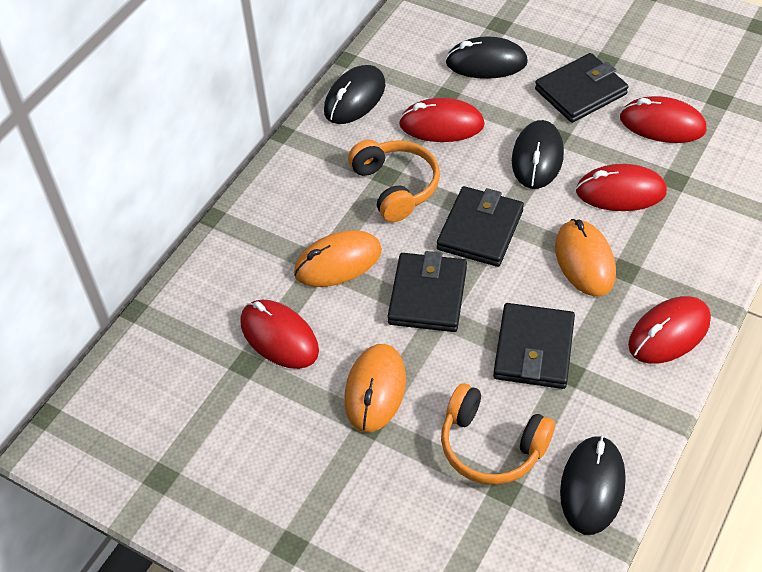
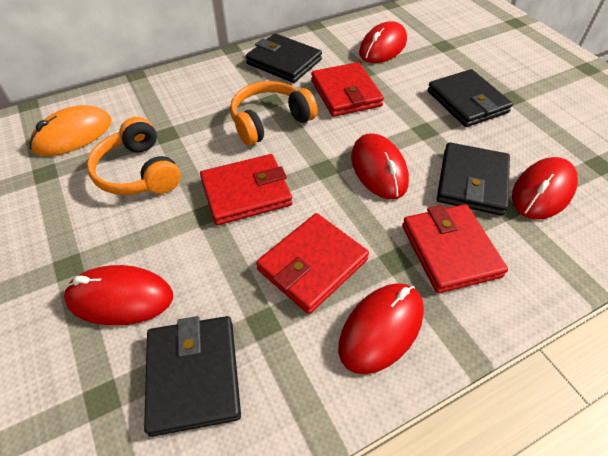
black mouse: 4 -> 0
orange mouse: 3 -> 1
red wallet: 0 -> 4

